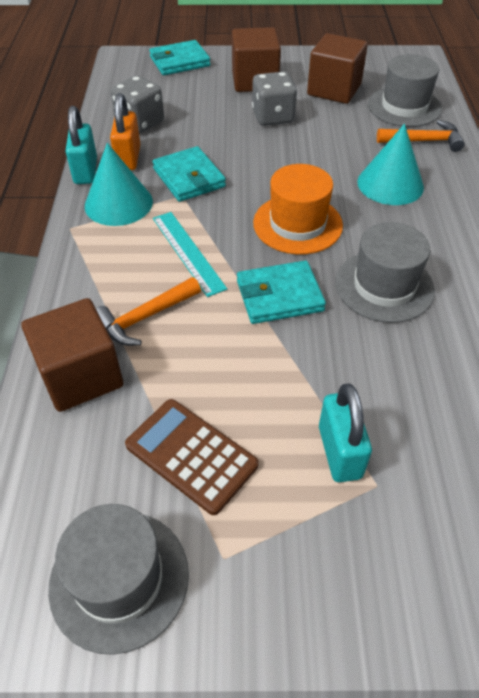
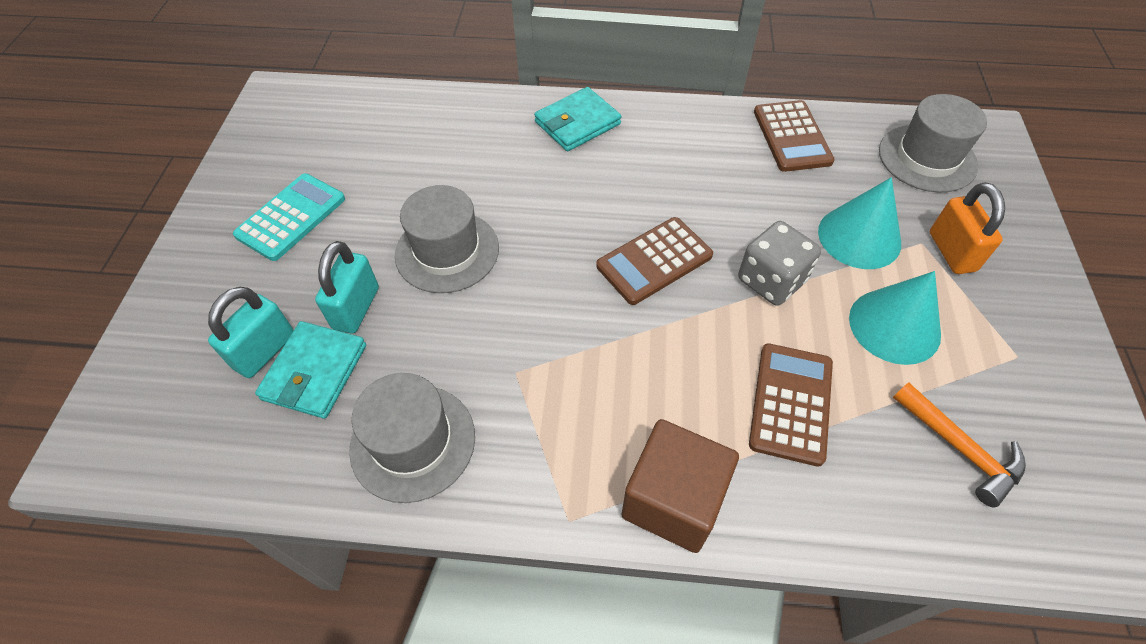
brown calculator: 1 -> 3
brown cube: 3 -> 1
grey dice: 2 -> 1
orange hammer: 2 -> 1
orange hat: 1 -> 0
turquoise calculator: 0 -> 1
turquoise ruler: 1 -> 0
turquoise wallet: 3 -> 2

